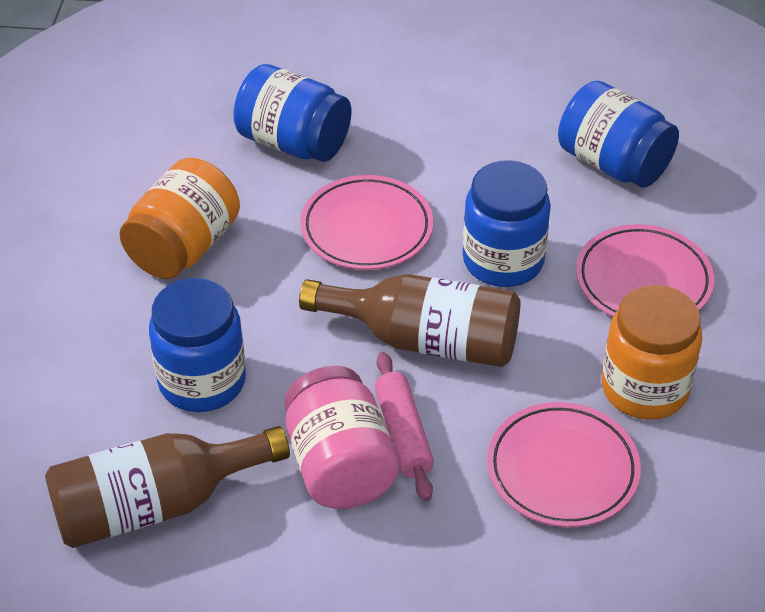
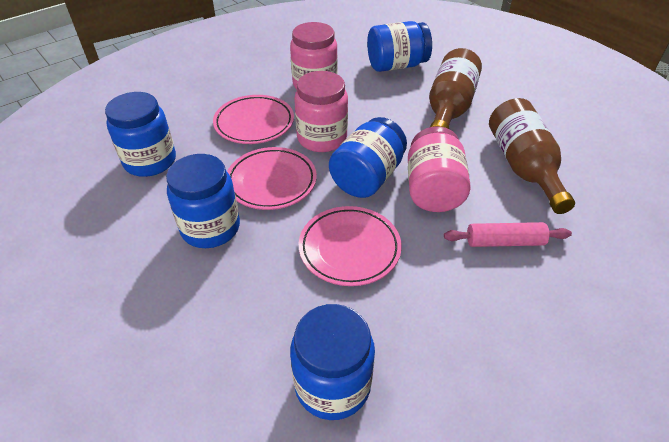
blue jar: 4 -> 5
orange jar: 2 -> 0
pink jar: 1 -> 3

